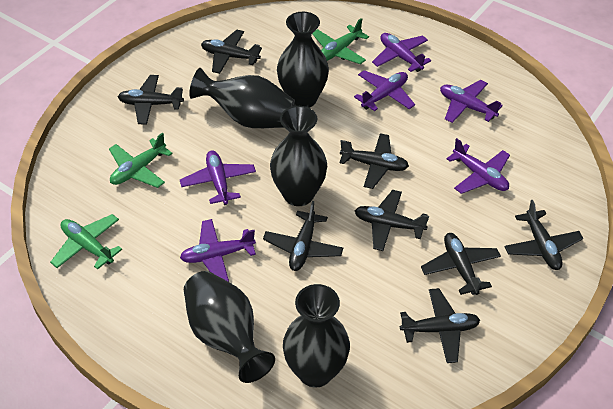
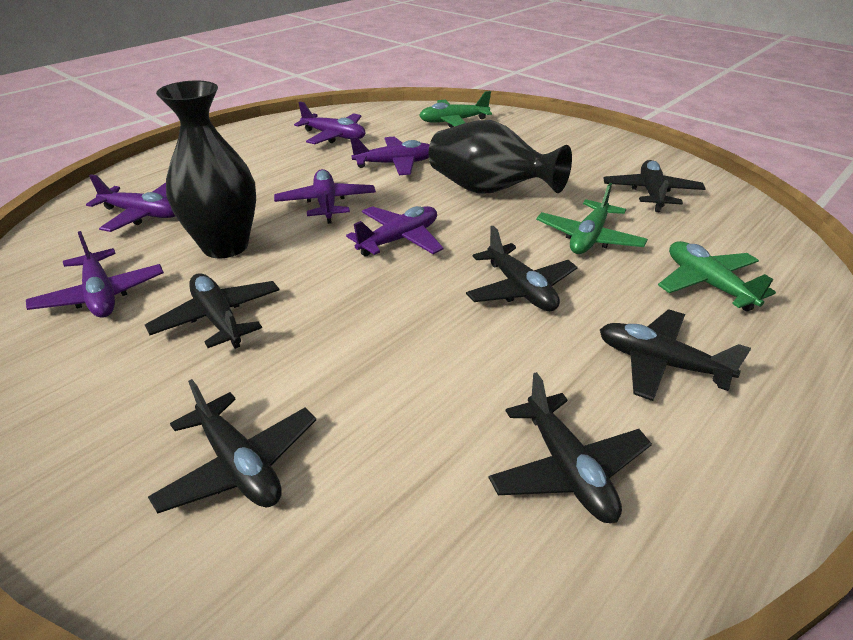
black plane: 8 -> 6
black vase: 5 -> 2

